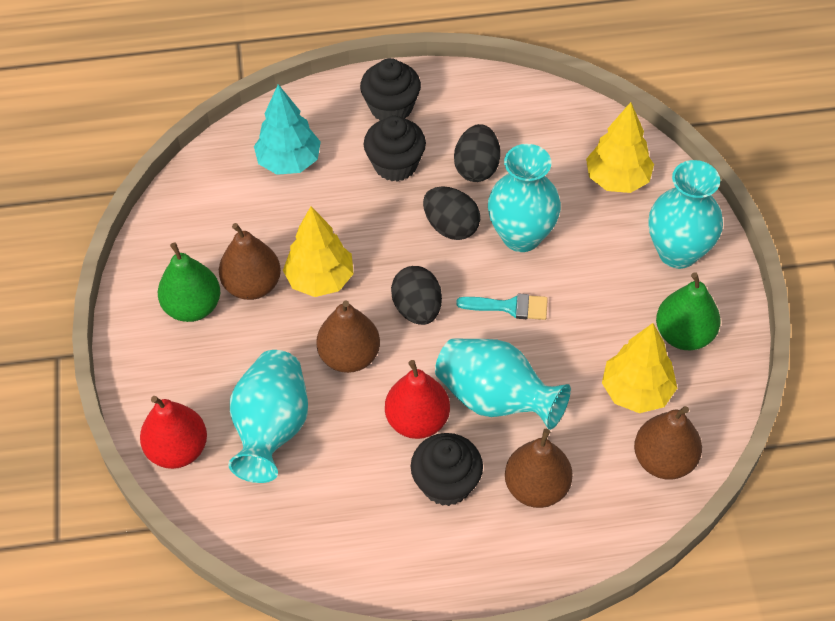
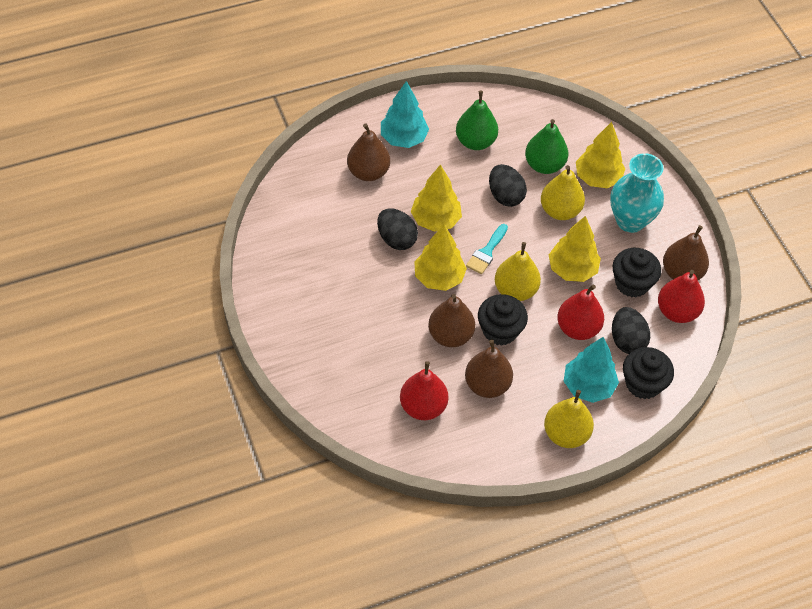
red pear: 2 -> 3
turquoise tree: 1 -> 2
turquoise vase: 4 -> 1
yellow pear: 0 -> 3
yellow tree: 3 -> 4

